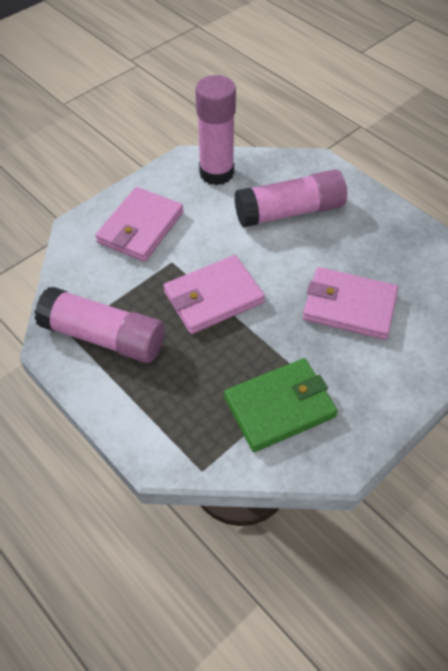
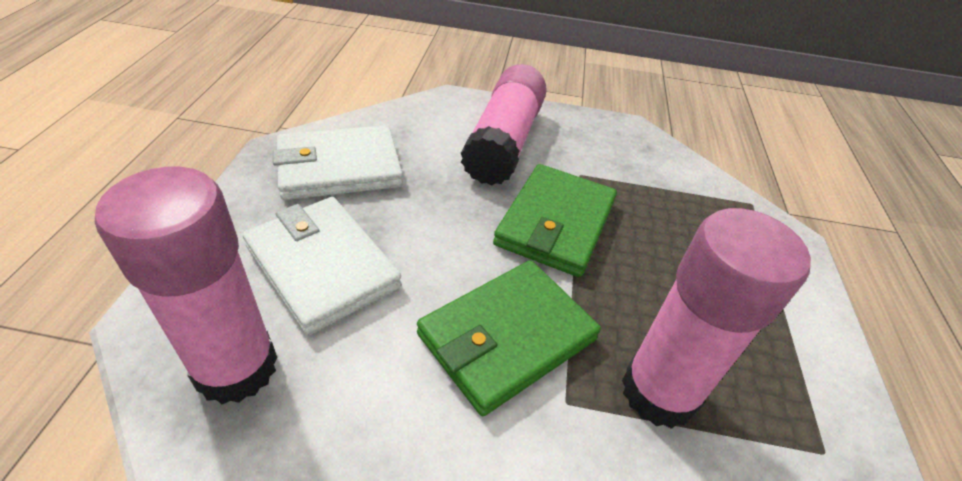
green wallet: 1 -> 2
pink wallet: 3 -> 0
white wallet: 0 -> 2

